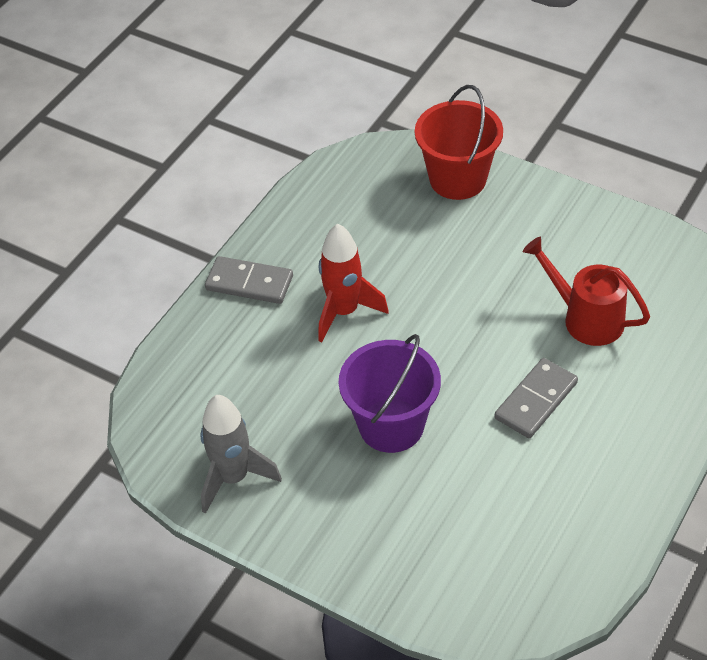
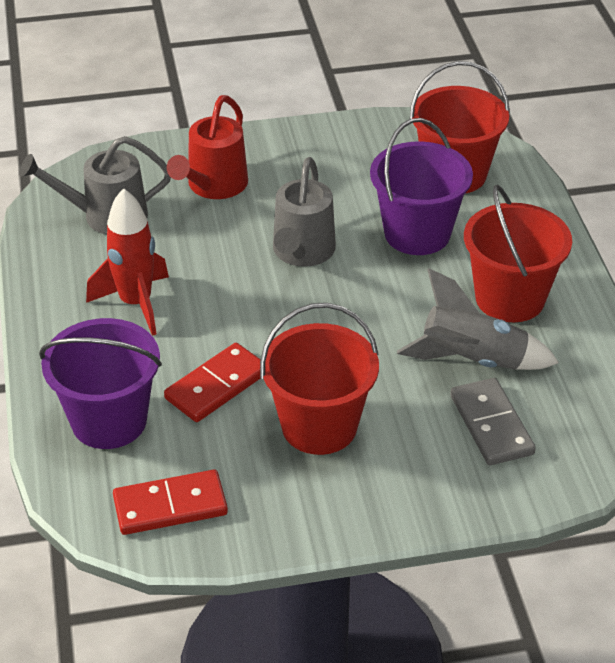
grey domino: 2 -> 1
grey watering can: 0 -> 2
purple bucket: 1 -> 2
red bucket: 1 -> 3
red domino: 0 -> 2

